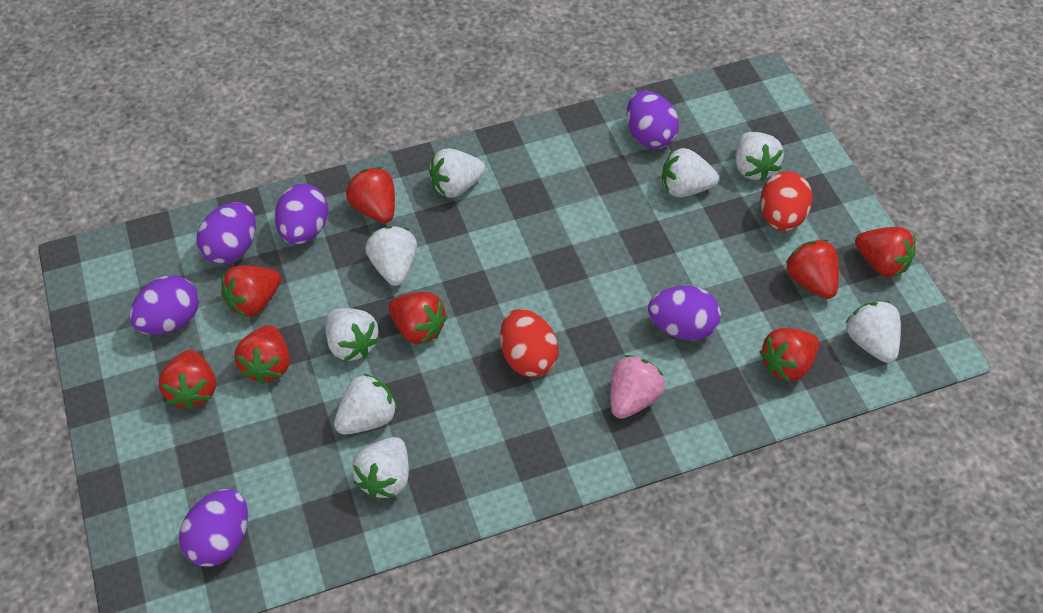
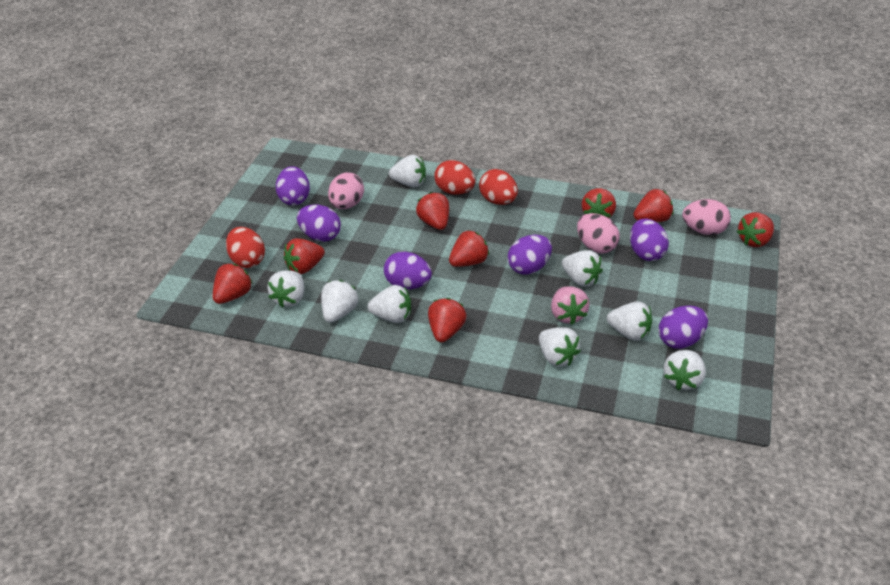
pink egg: 0 -> 3
red egg: 2 -> 3

